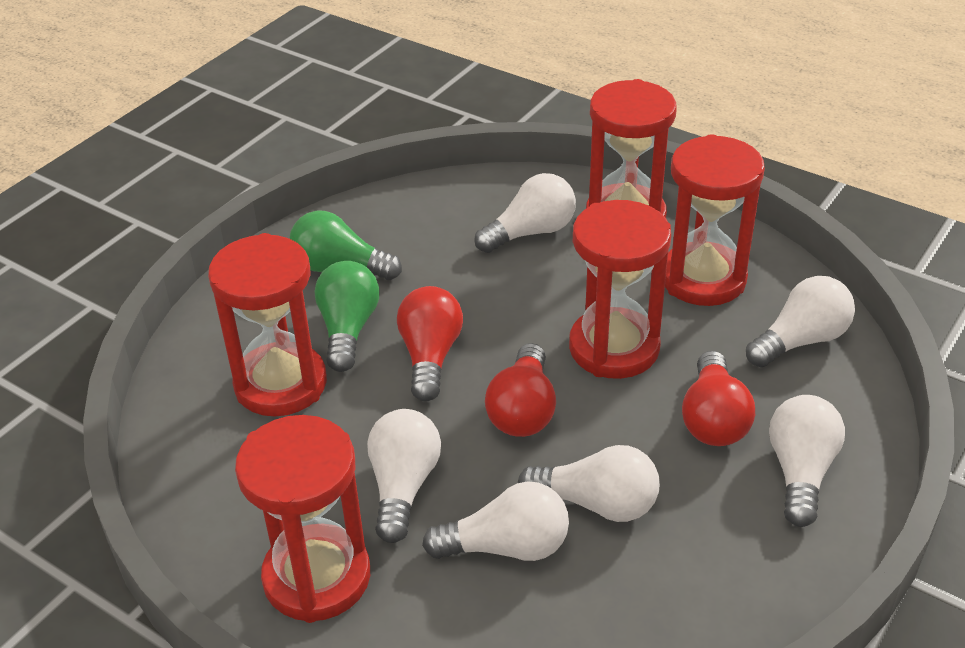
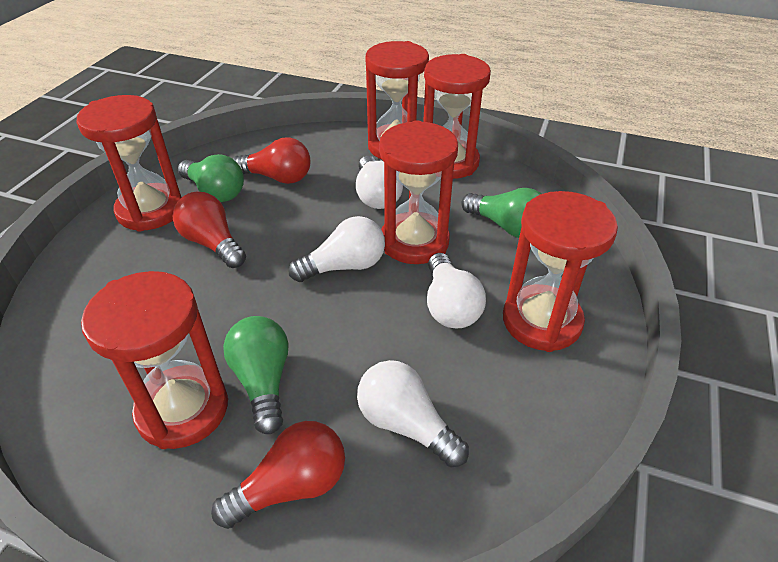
green light bulb: 2 -> 3
red hourglass: 5 -> 6
white light bulb: 6 -> 4

